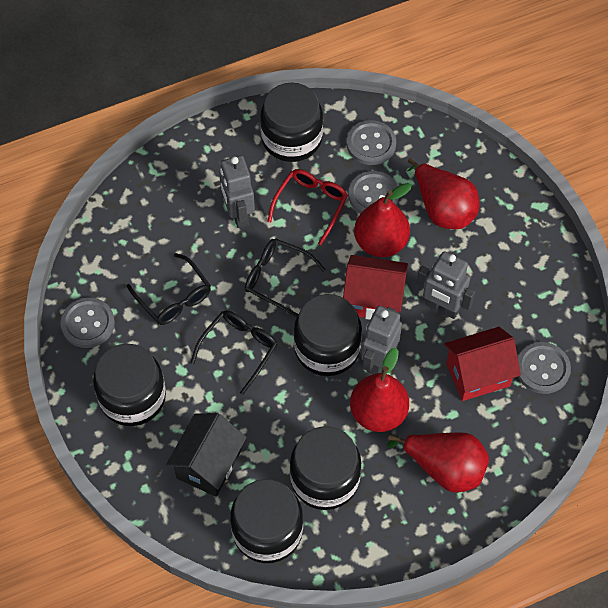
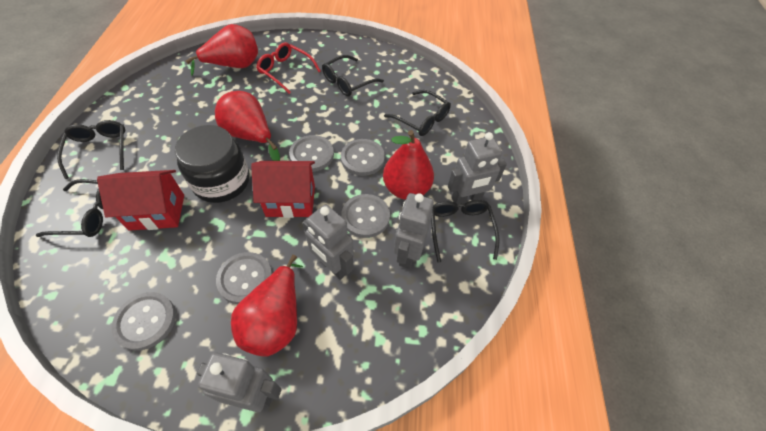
black glasses: 3 -> 5
black house: 1 -> 0
black jar: 5 -> 1
grey button: 4 -> 5
grey robot: 3 -> 4

